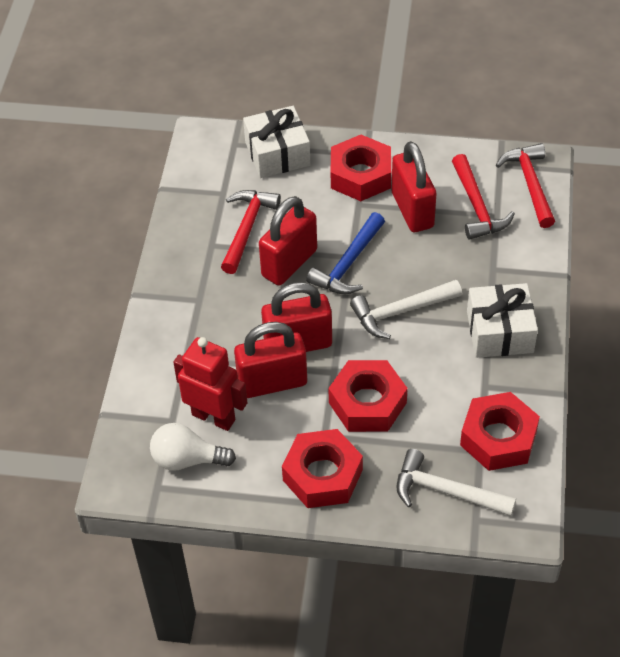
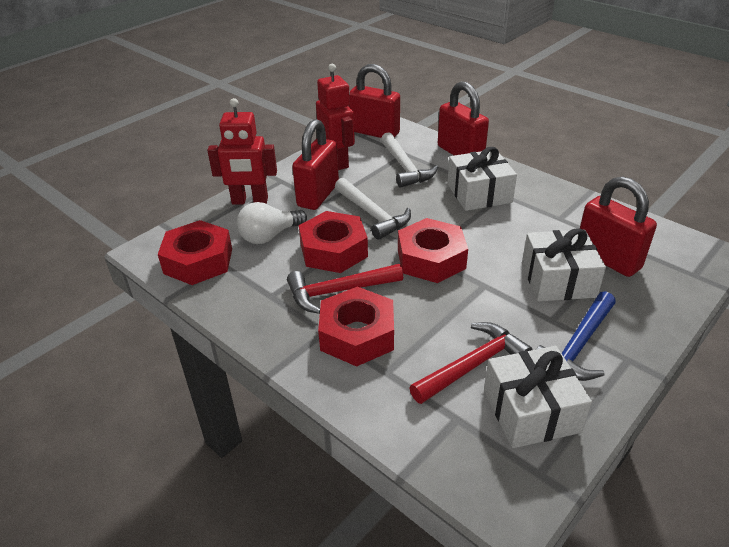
red hammer: 3 -> 2
red robot: 1 -> 2
white gift: 2 -> 3

